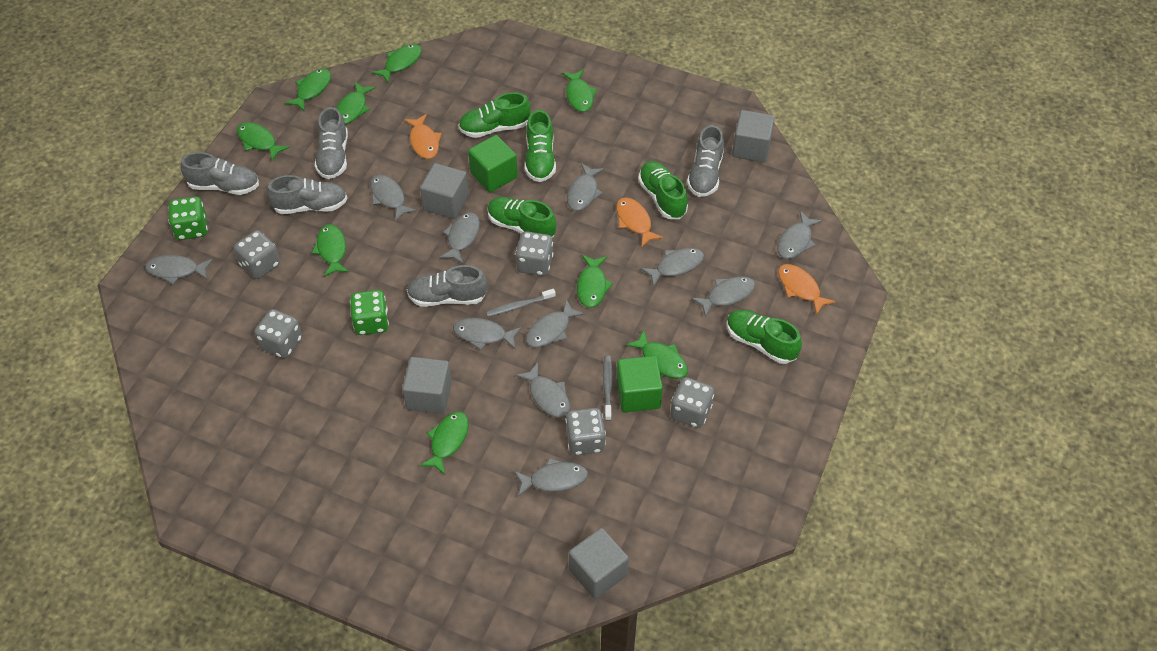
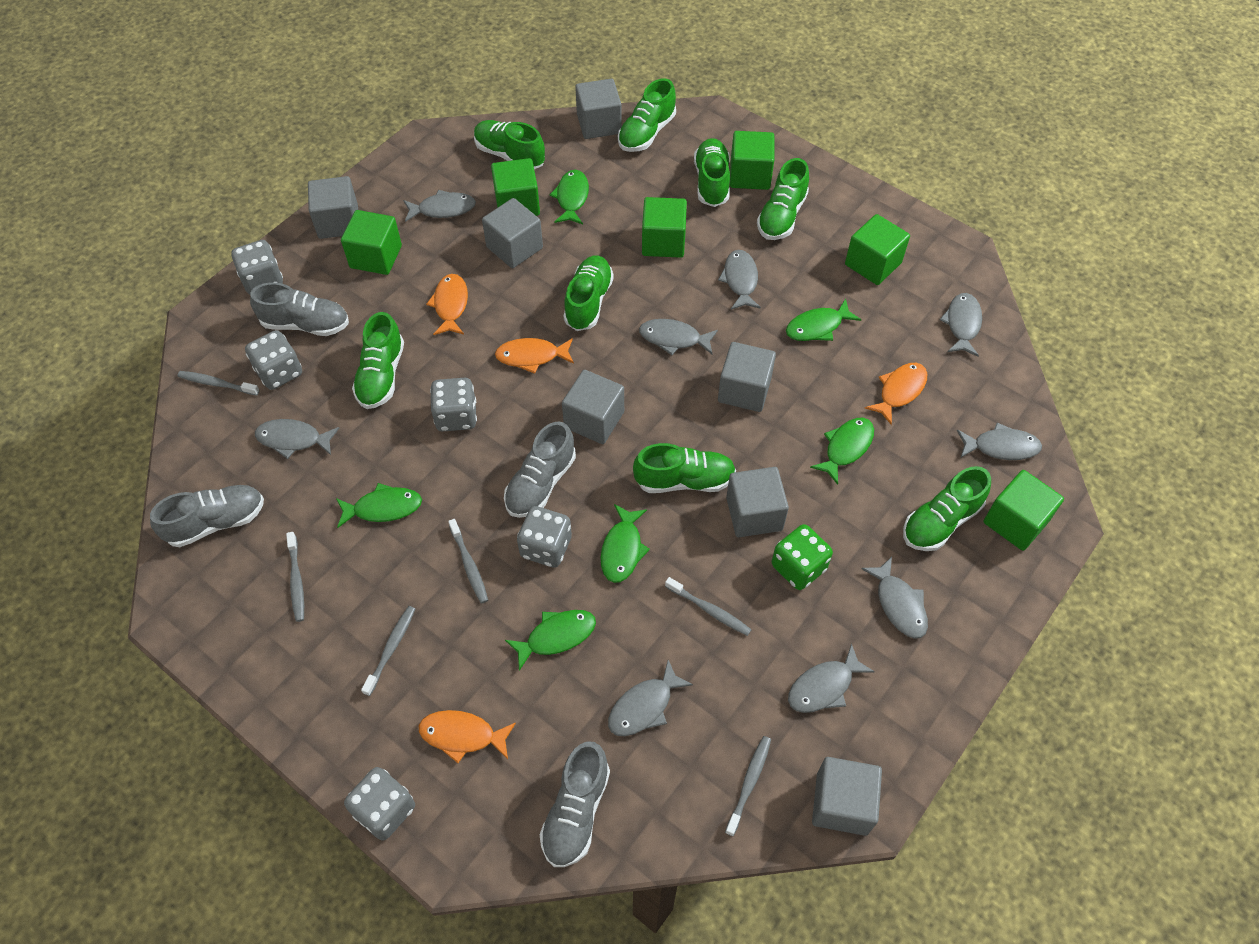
green cube: 2 -> 6
green dice: 2 -> 1
green fish: 9 -> 6
green shoe: 5 -> 8
grey cube: 4 -> 7
grey fish: 11 -> 9
grey shoe: 5 -> 4
grey toothbrush: 2 -> 6
orange fish: 3 -> 4

